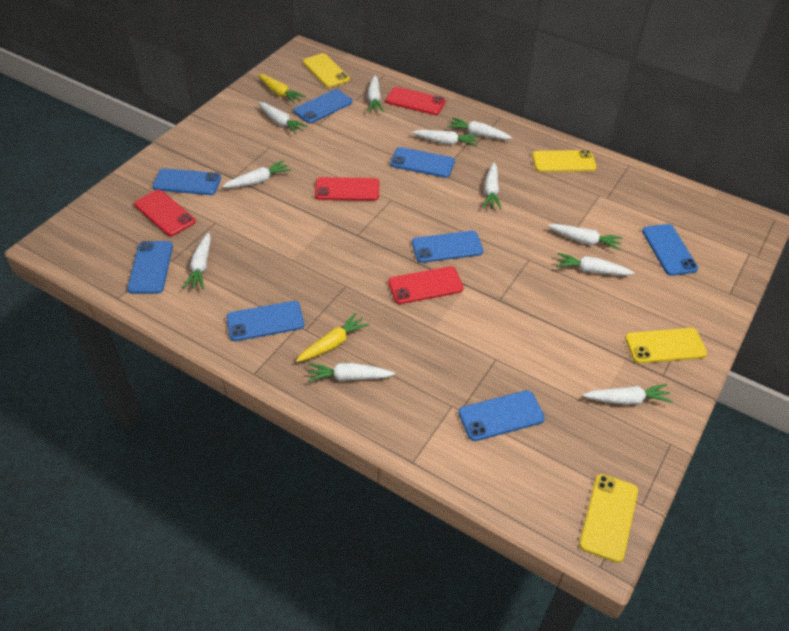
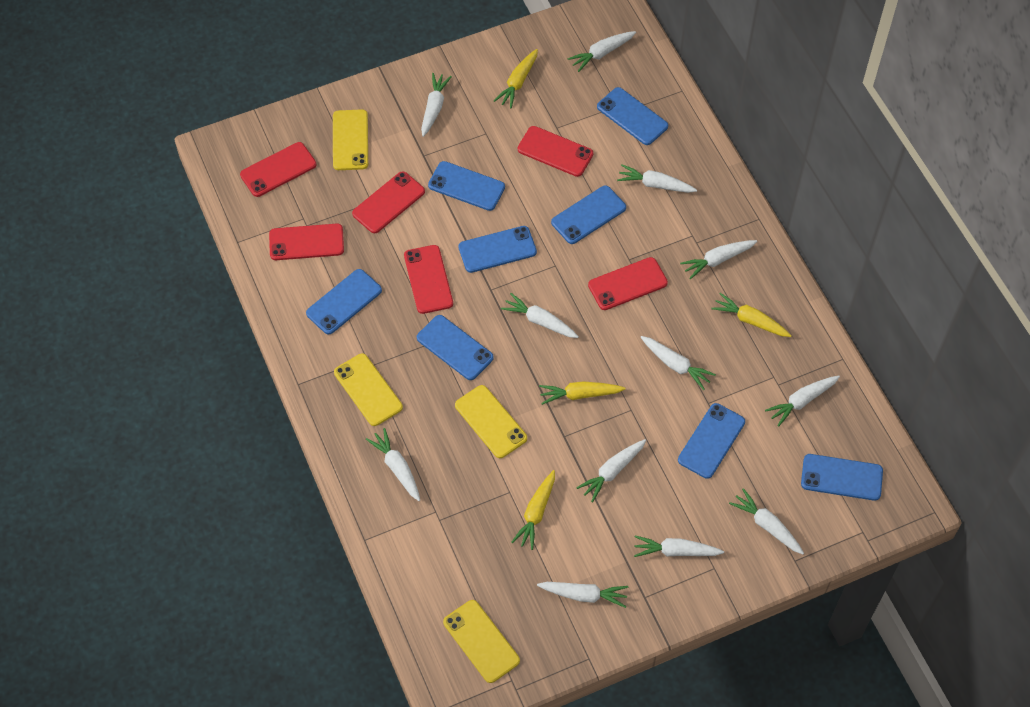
red phone: 4 -> 6
white carrot: 11 -> 12
yellow carrot: 2 -> 4

